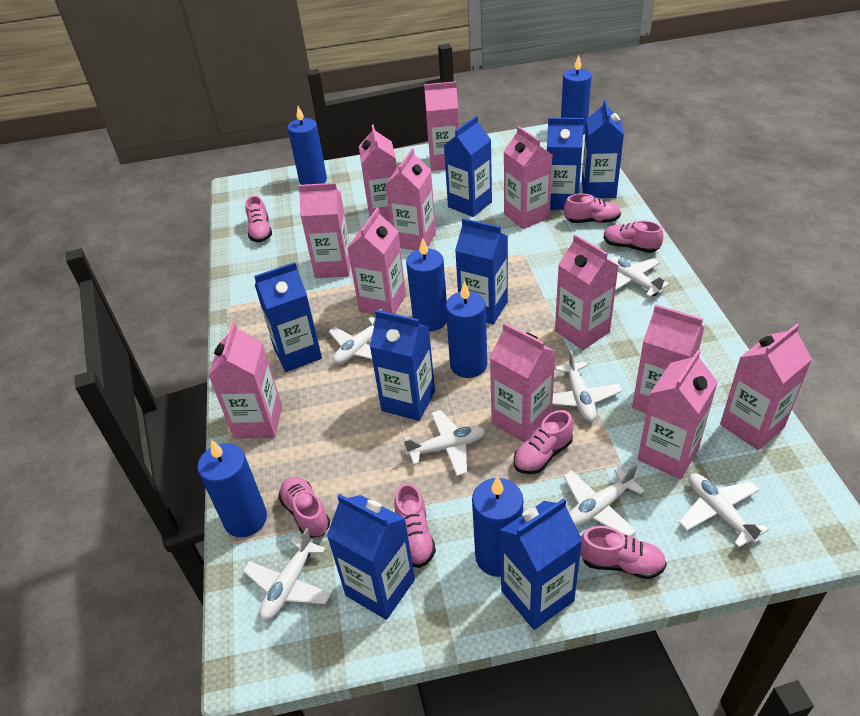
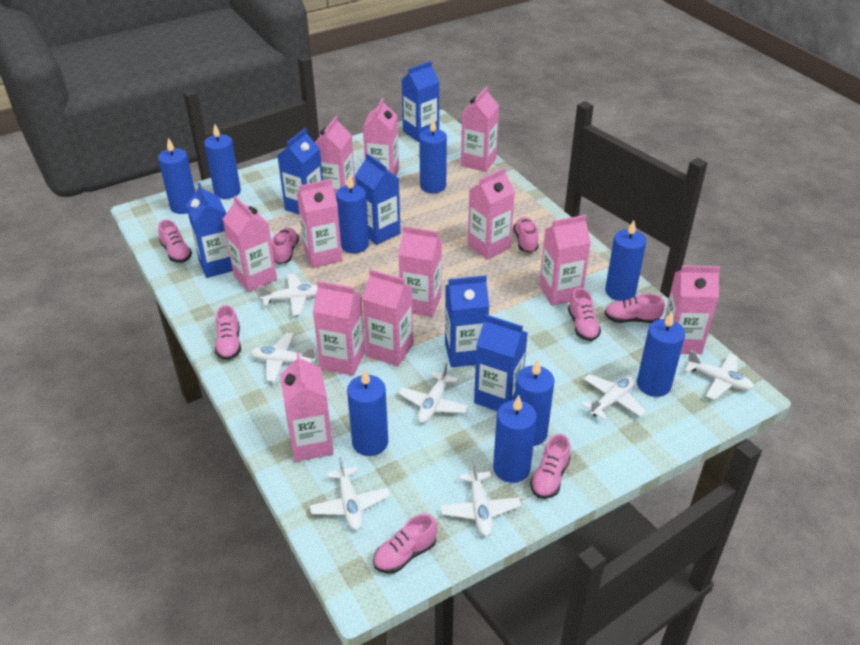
blue candle: 6 -> 9
blue carton: 8 -> 6
pink shoe: 7 -> 8

